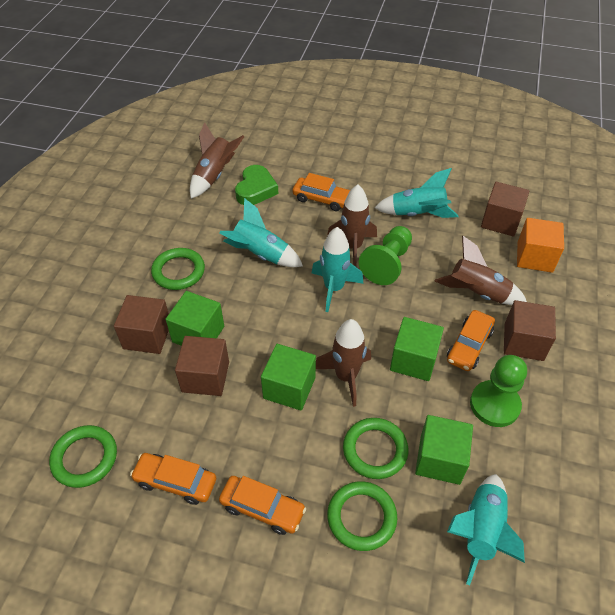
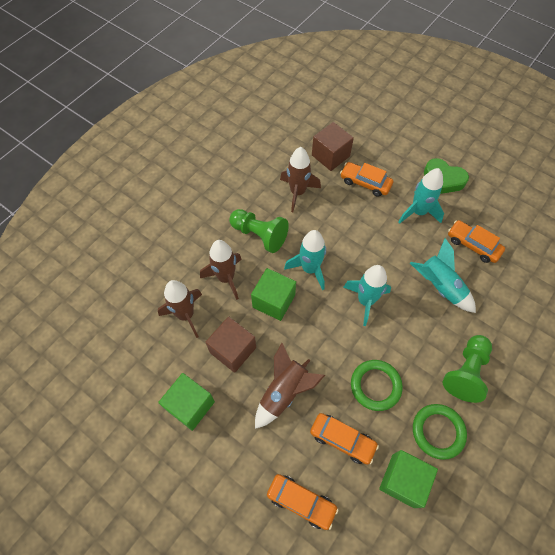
brown cube: 4 -> 2
green cube: 4 -> 3
green ring: 4 -> 2
orange cube: 1 -> 0

